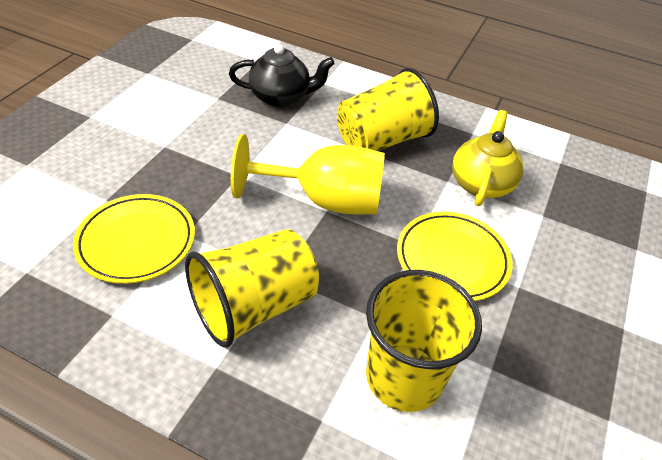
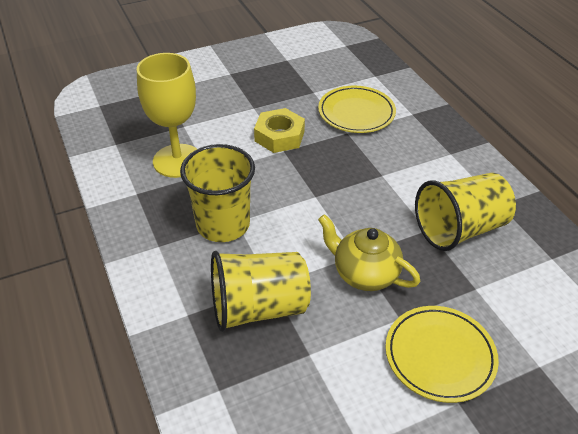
black teapot: 1 -> 0
yellow nut: 0 -> 1

